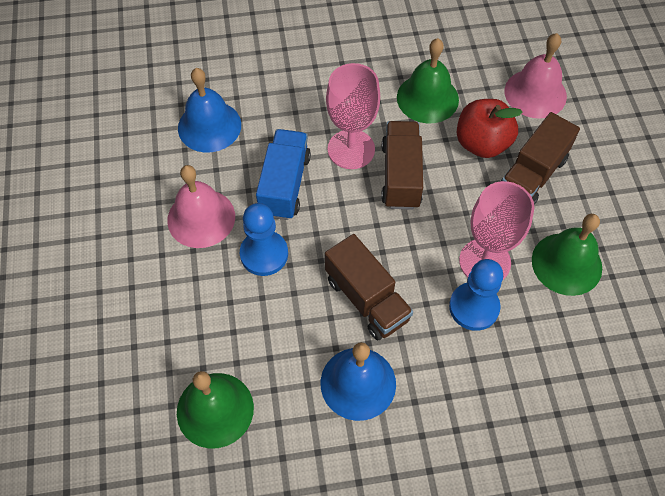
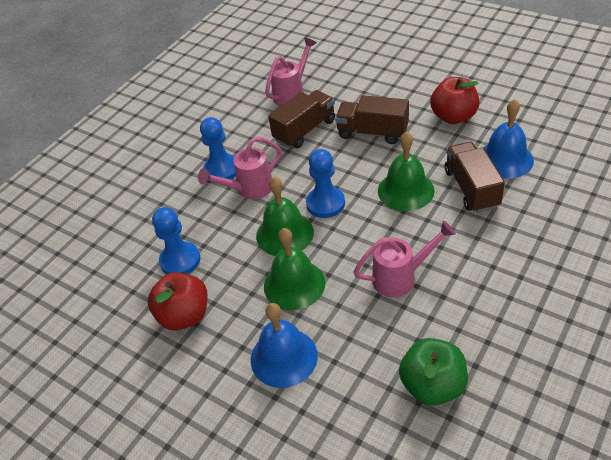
blue pawn: 2 -> 3
blue truck: 1 -> 0
green apple: 0 -> 1
pink bell: 2 -> 0
pink goblet: 2 -> 0
pink watering can: 0 -> 3
red apple: 1 -> 2

